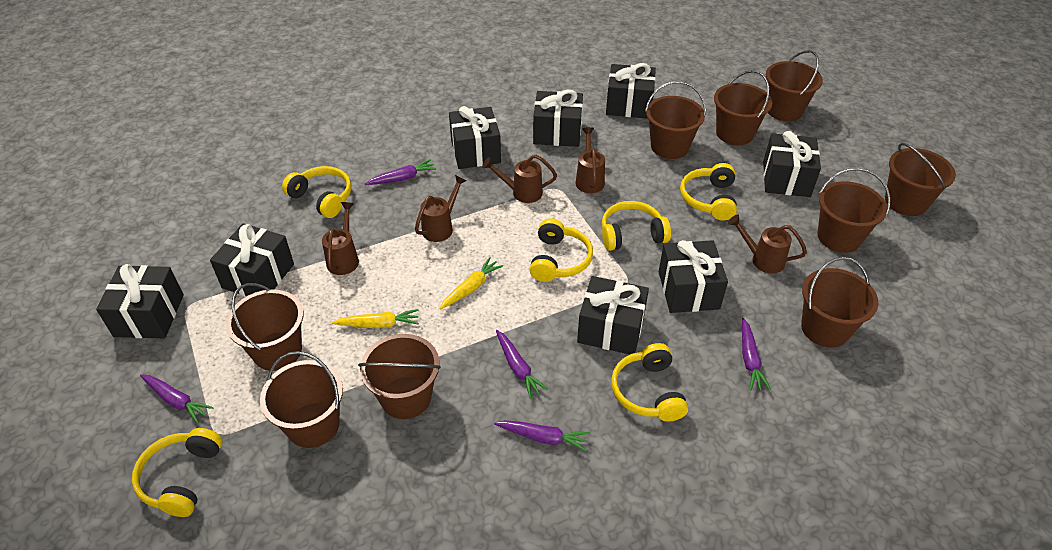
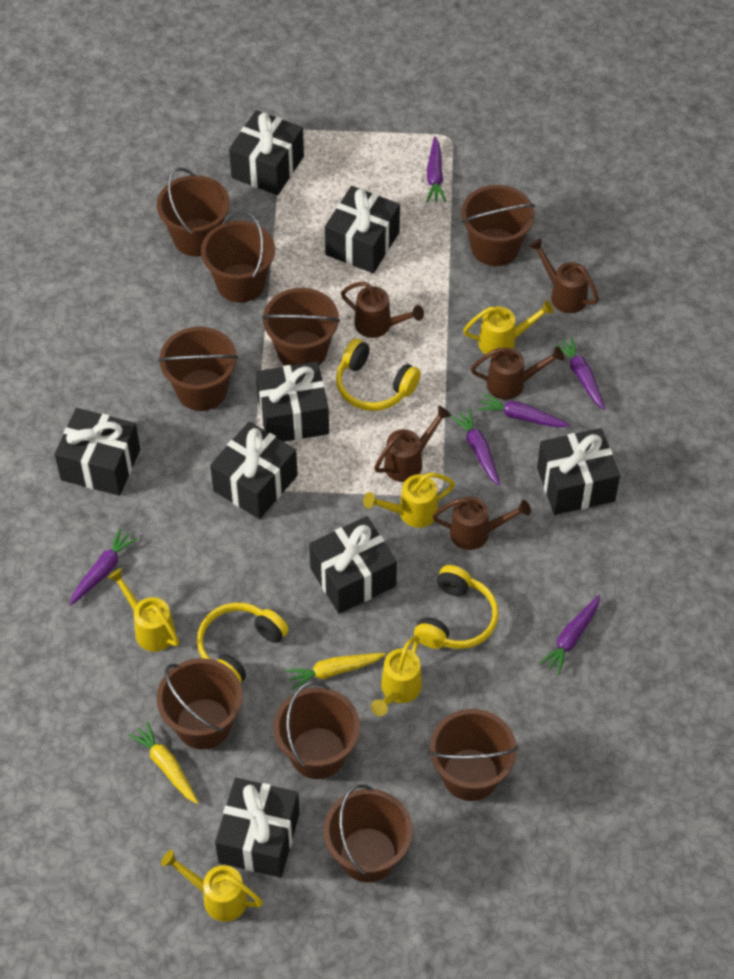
purple carrot: 5 -> 6
yellow headphones: 6 -> 3
yellow watering can: 0 -> 5

